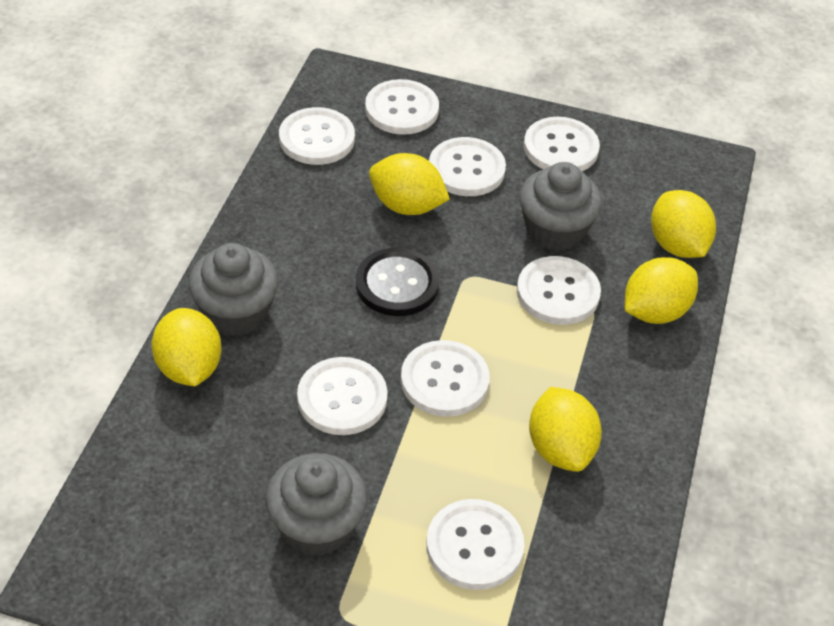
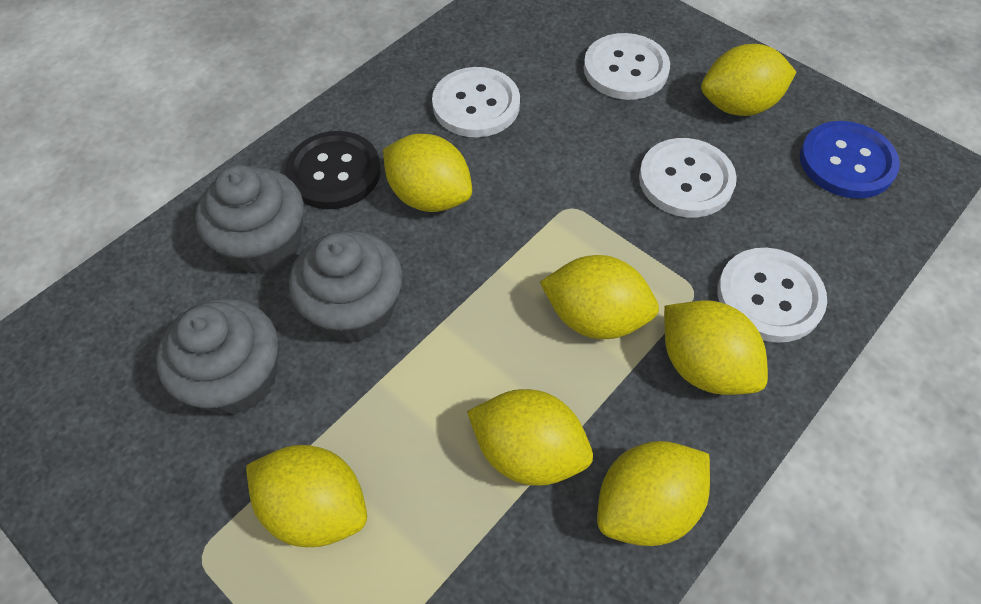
blue button: 0 -> 1
white button: 8 -> 4
yellow lemon: 5 -> 7

